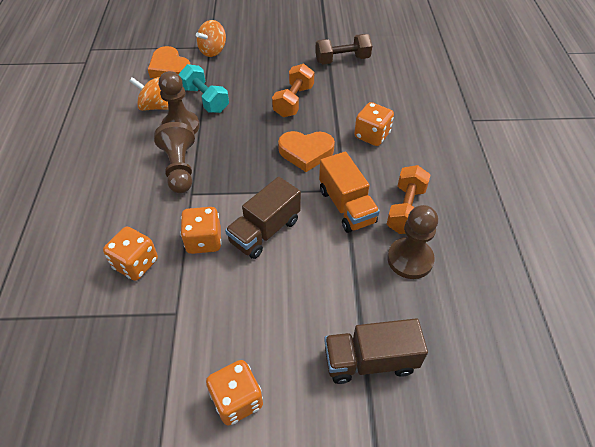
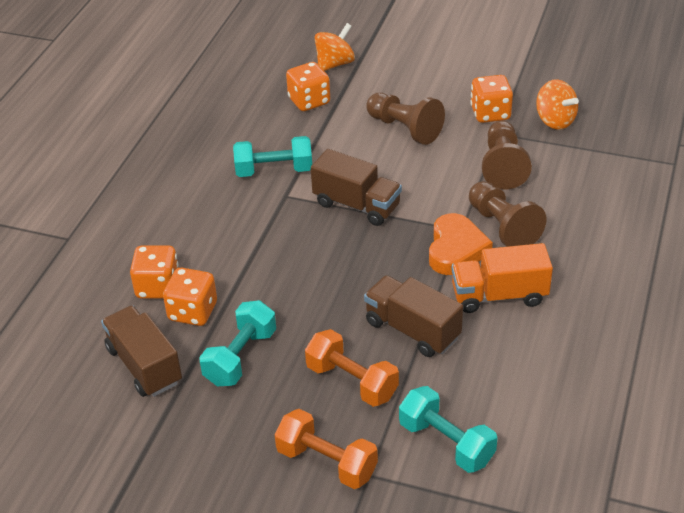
brown dumbbell: 1 -> 0
brown truck: 2 -> 3
orange heart: 2 -> 1
turquoise dumbbell: 1 -> 3

